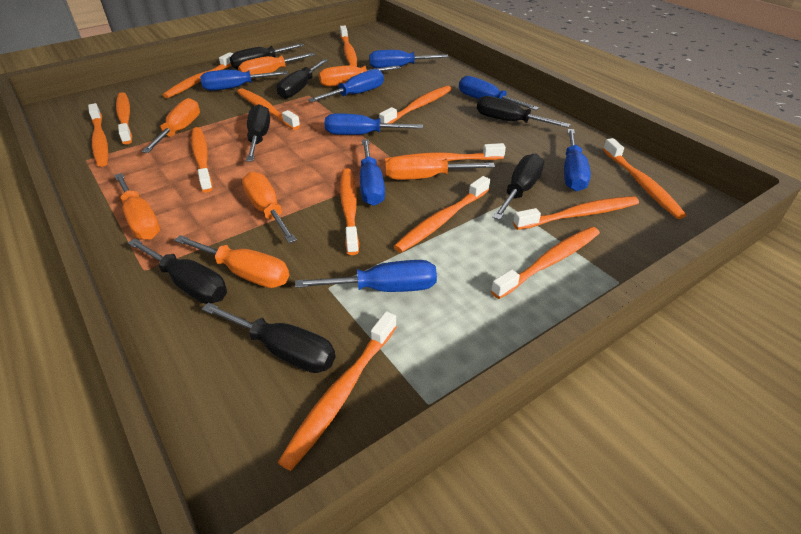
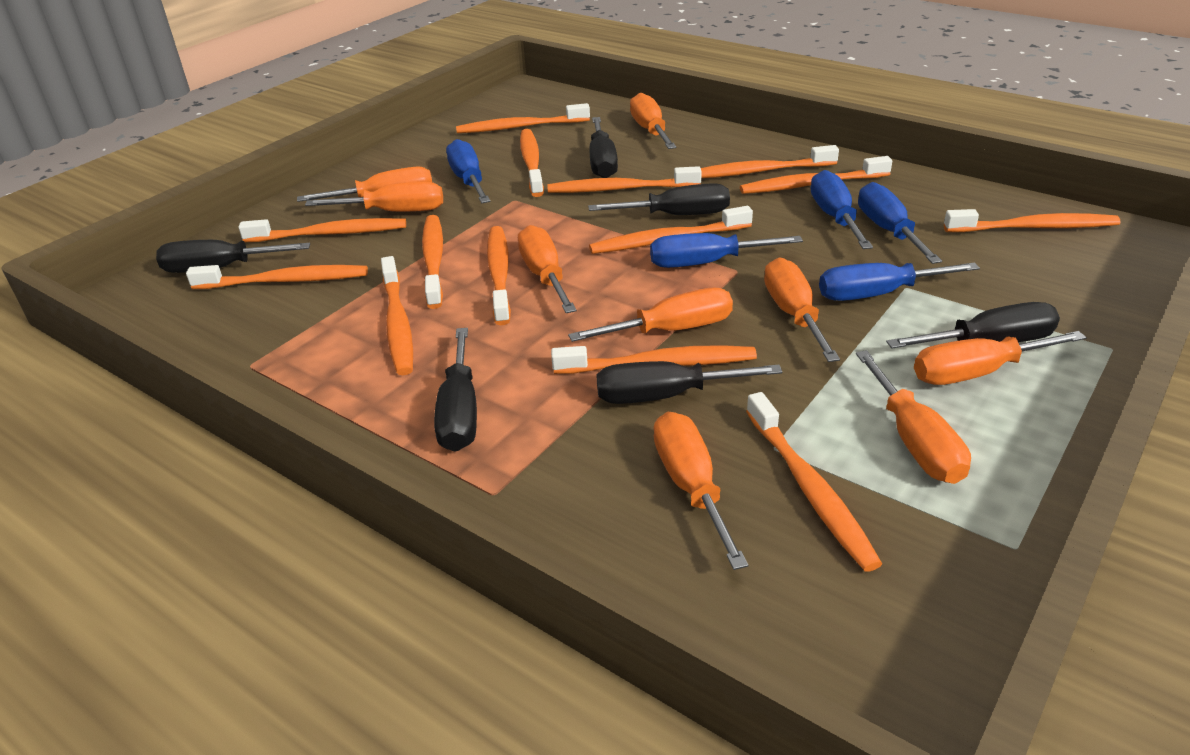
black screwdriver: 7 -> 6
blue screwdriver: 8 -> 5
orange screwdriver: 7 -> 9

